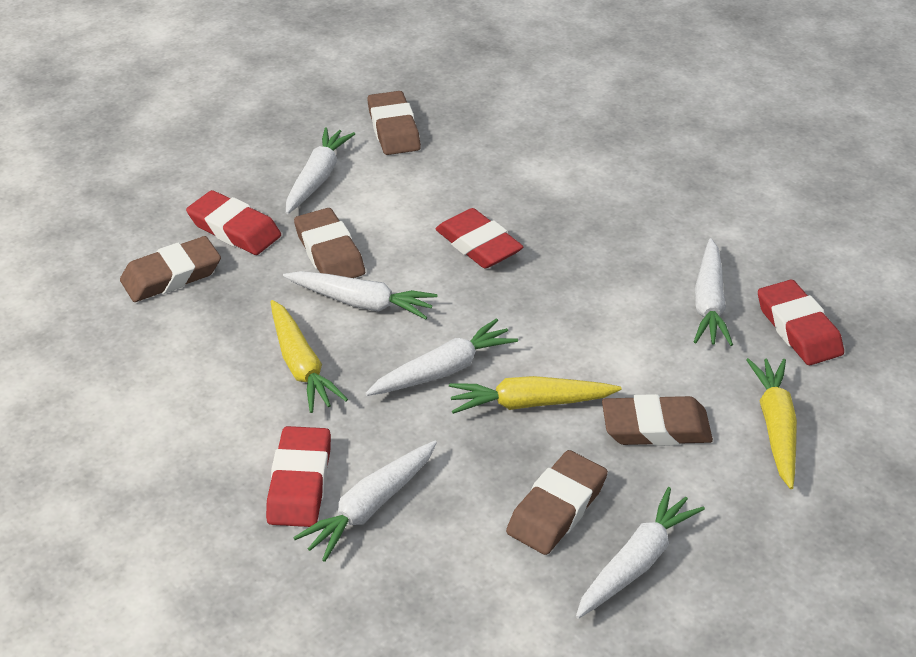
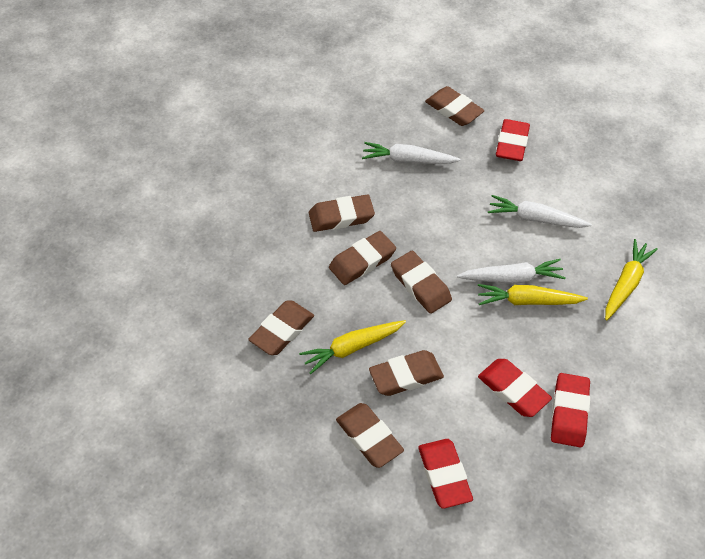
brown eraser: 5 -> 7
white carrot: 6 -> 3

